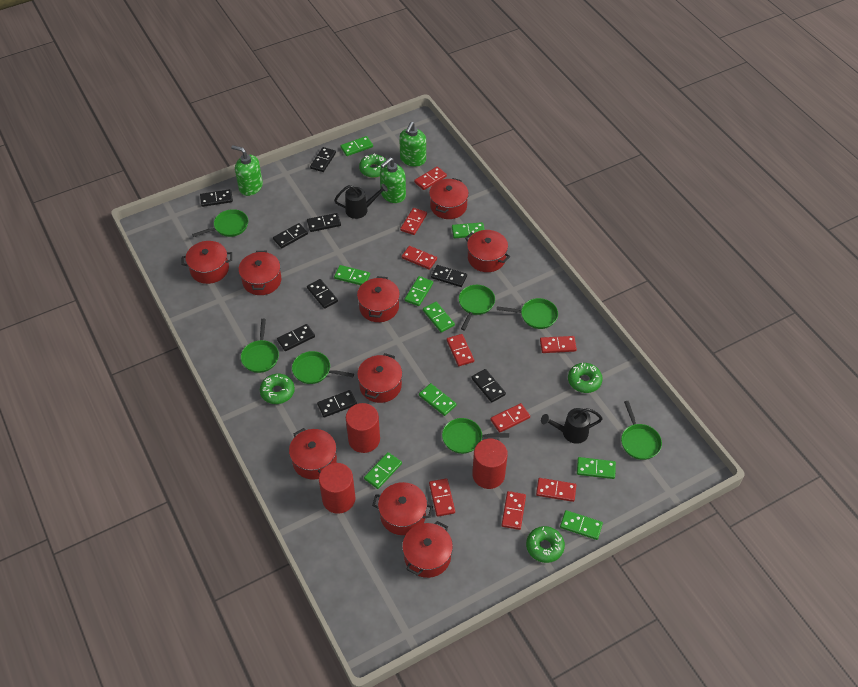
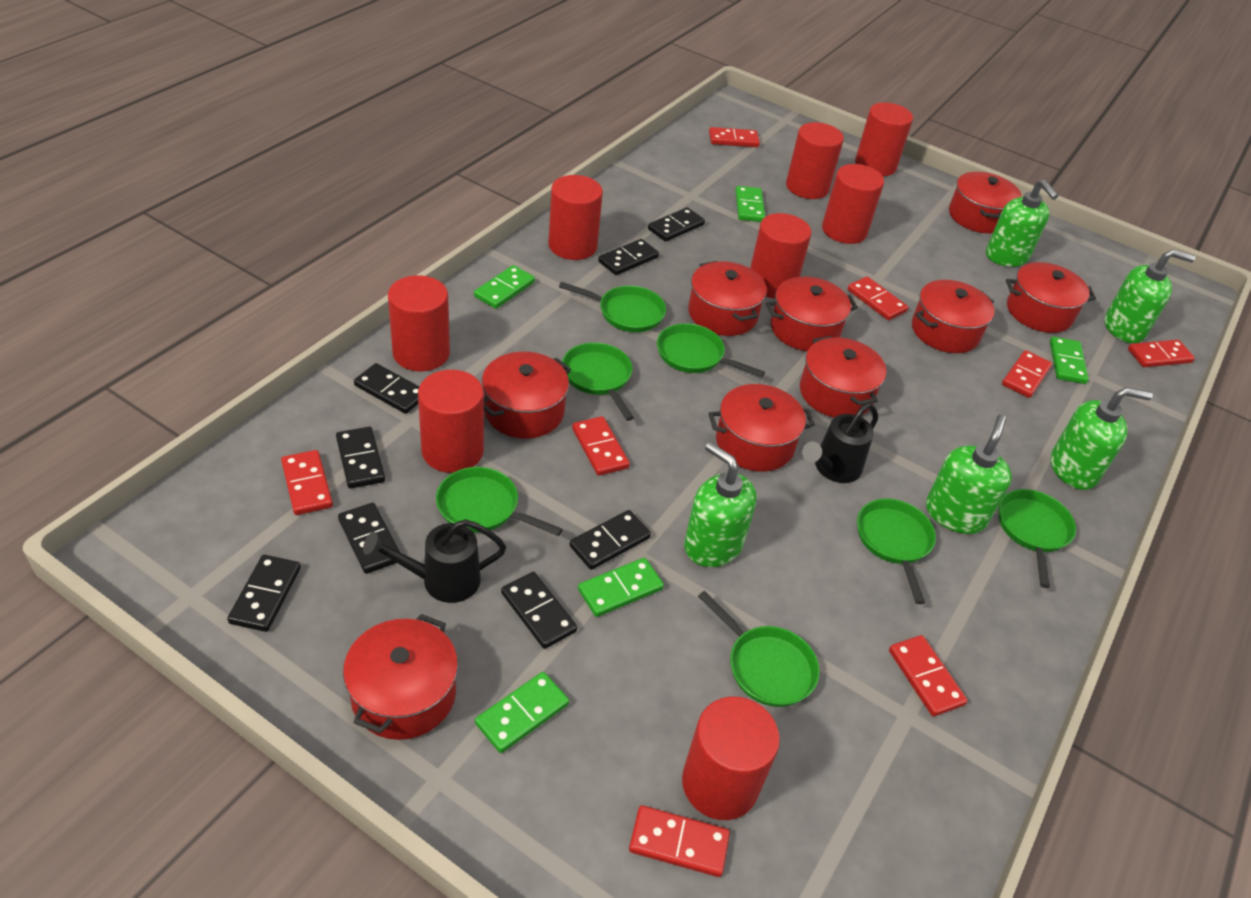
black domino: 9 -> 8
green domino: 9 -> 5
green donut: 4 -> 0
green soap dispenser: 3 -> 5
red cylinder: 3 -> 8
red domino: 9 -> 8

